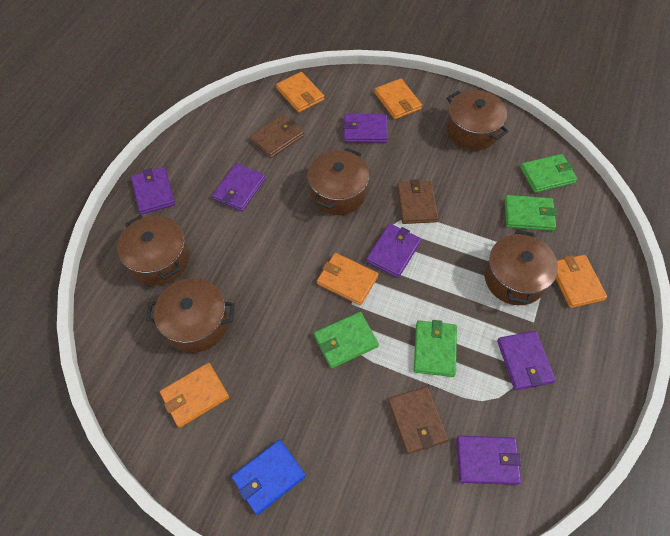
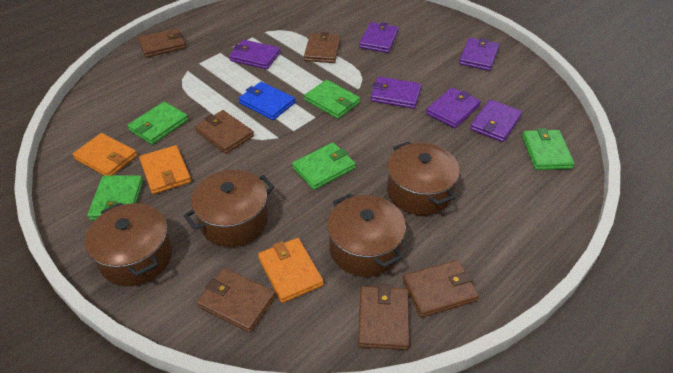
brown pot: 5 -> 4
brown wallet: 3 -> 6
green wallet: 4 -> 5
orange wallet: 5 -> 3

